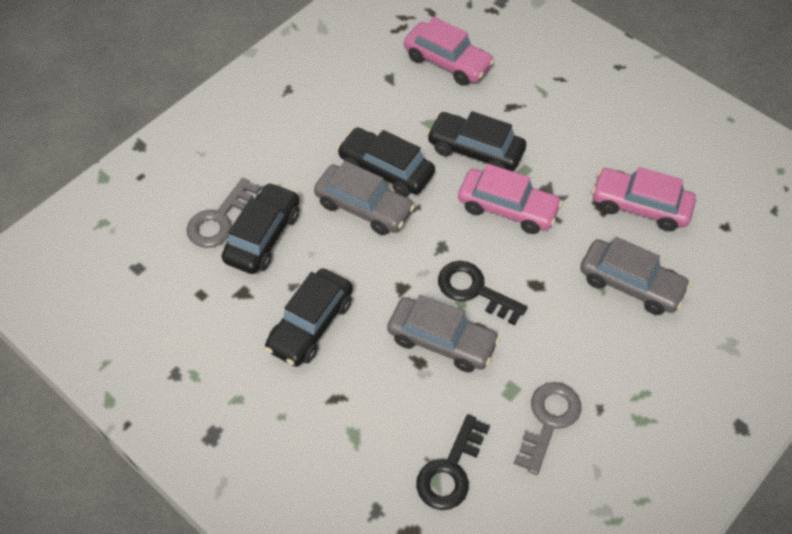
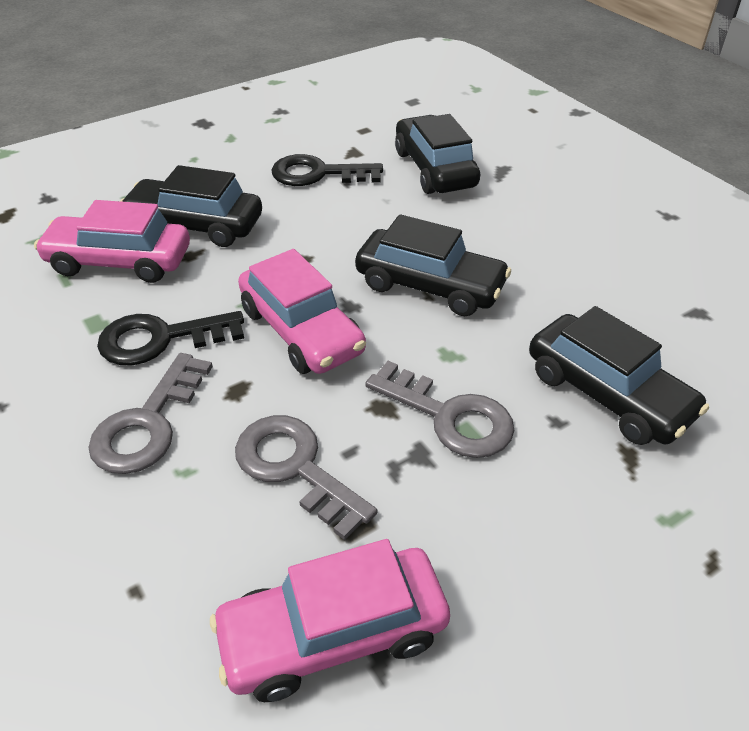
grey car: 3 -> 0
grey key: 2 -> 3

